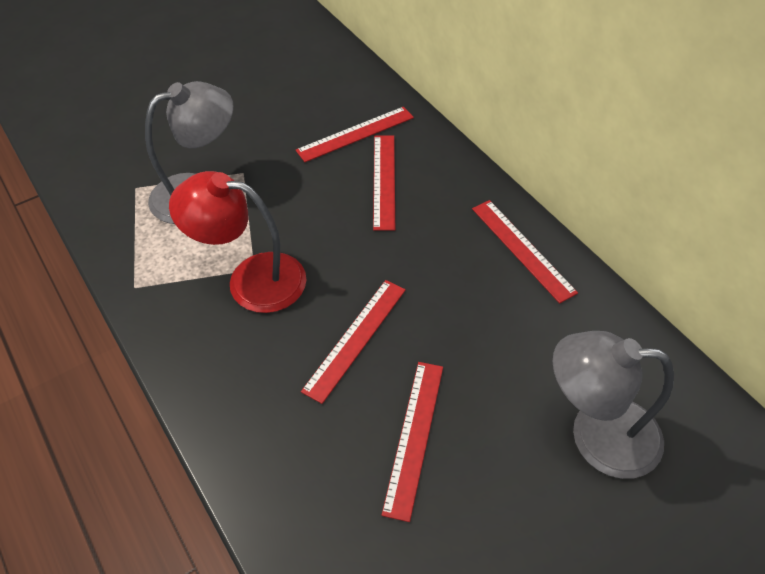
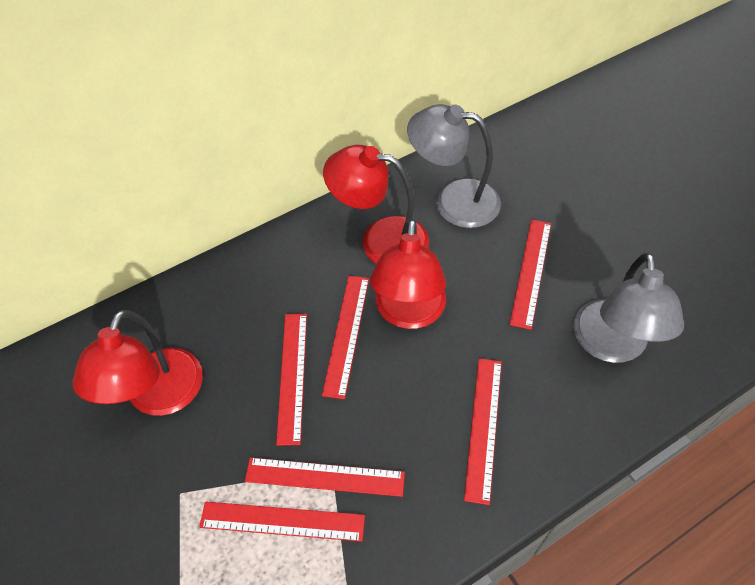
red lamp: 1 -> 3
red ruler: 5 -> 6

